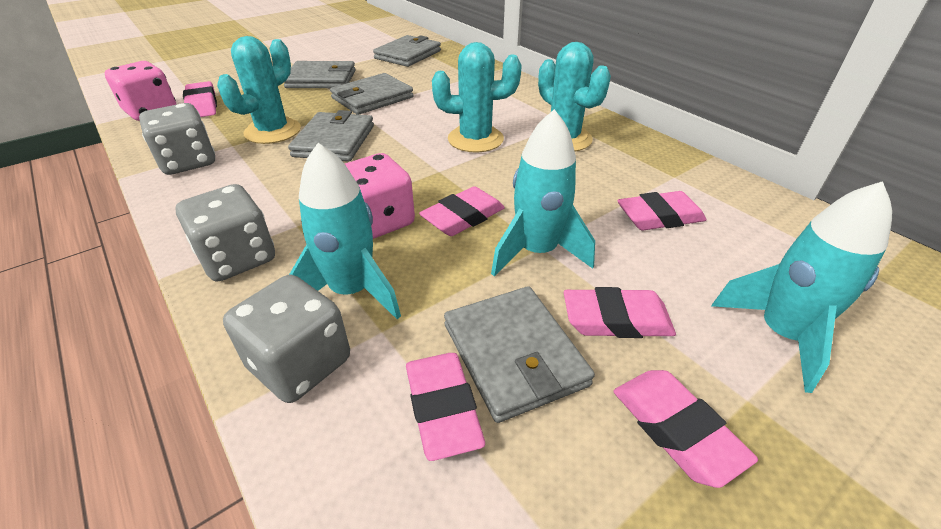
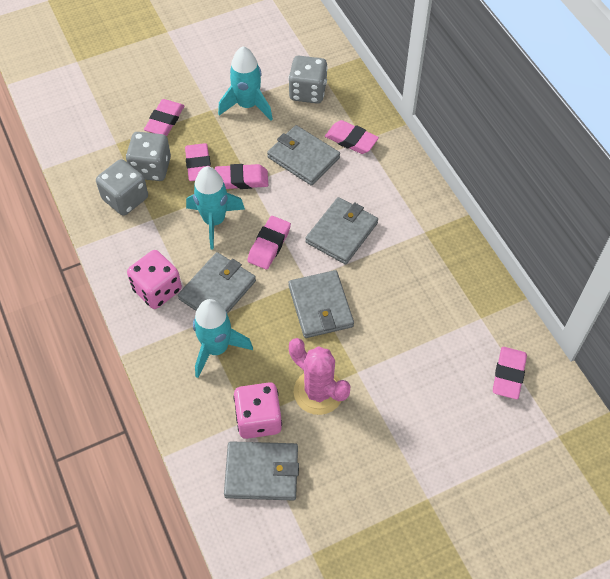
pink cactus: 0 -> 1
turquoise cactus: 3 -> 0

